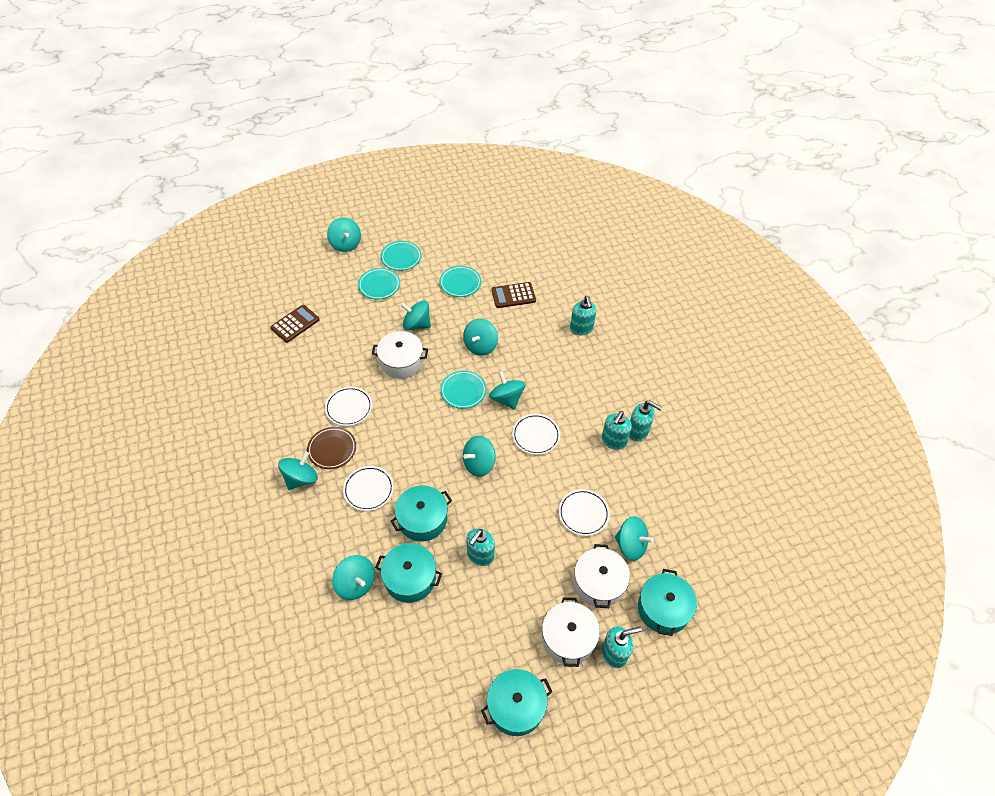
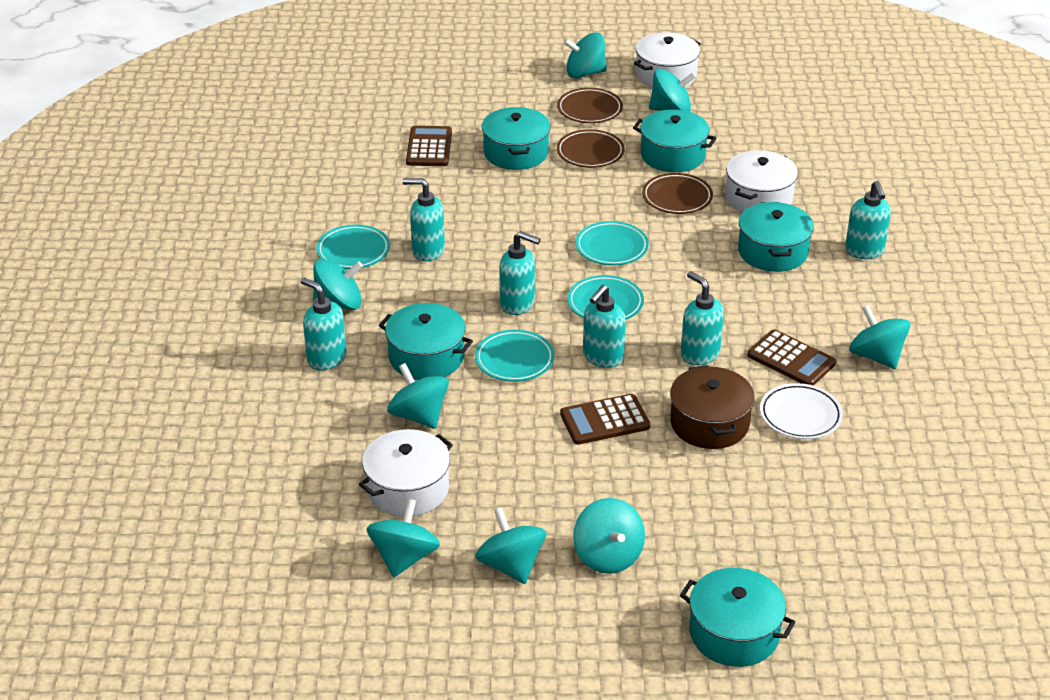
brown calculator: 2 -> 3
brown plate: 1 -> 3
brown pot: 0 -> 1
turquoise pot: 4 -> 5
turquoise soap dispenser: 5 -> 6
white plate: 4 -> 1

